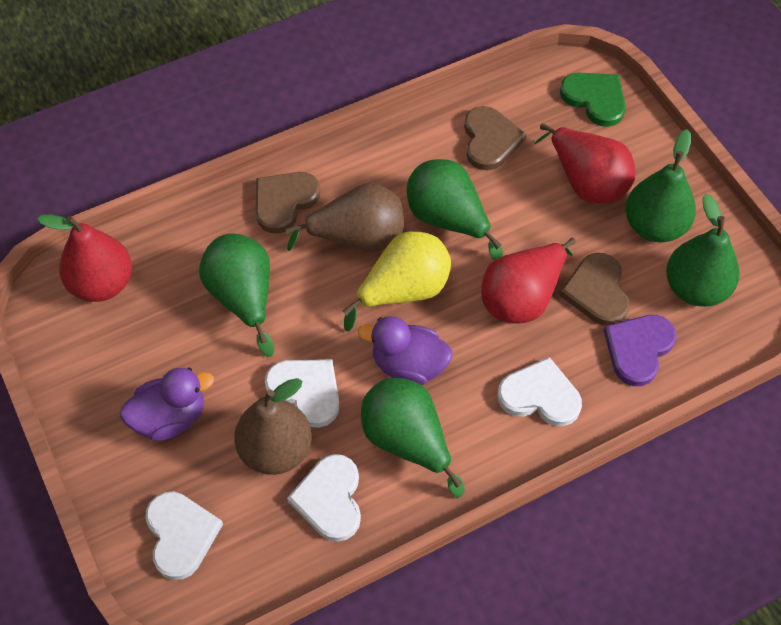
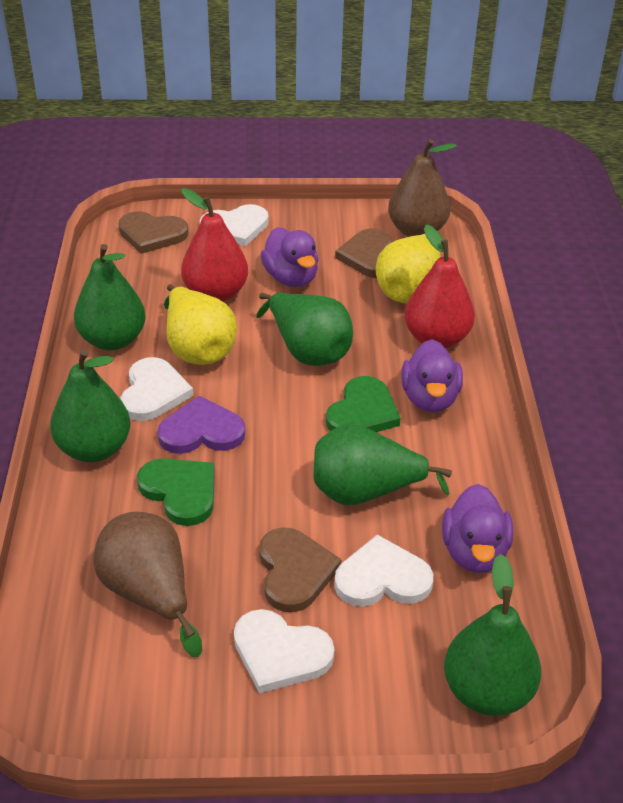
green heart: 1 -> 2
purple duck: 2 -> 3
red pear: 3 -> 2
yellow pear: 1 -> 2

